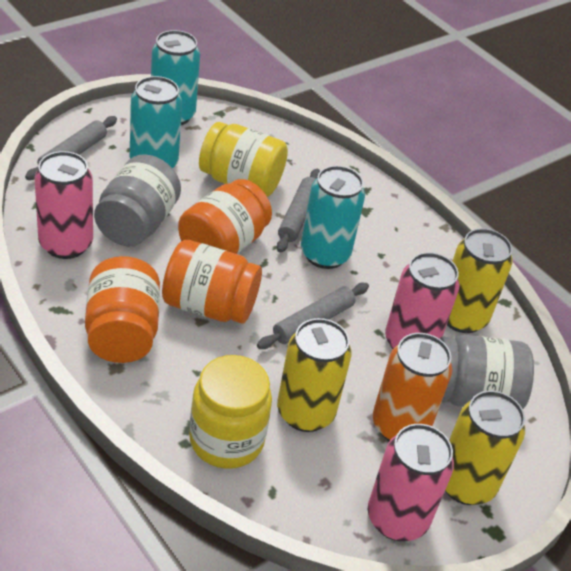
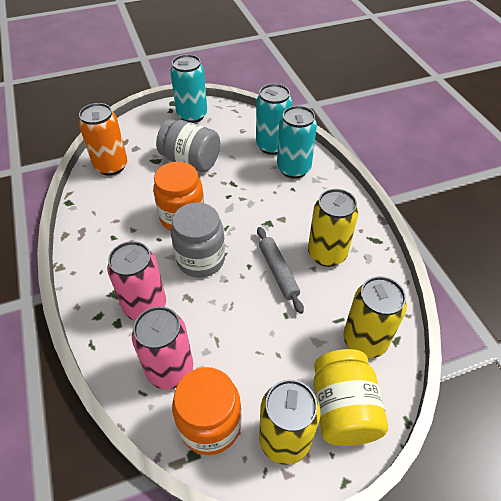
grey rolling pin: 3 -> 1
orange jar: 3 -> 2
pink can: 3 -> 2
yellow jar: 2 -> 1

